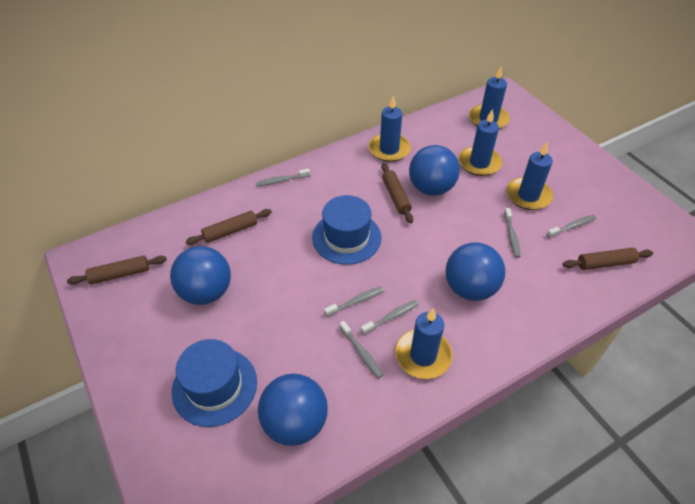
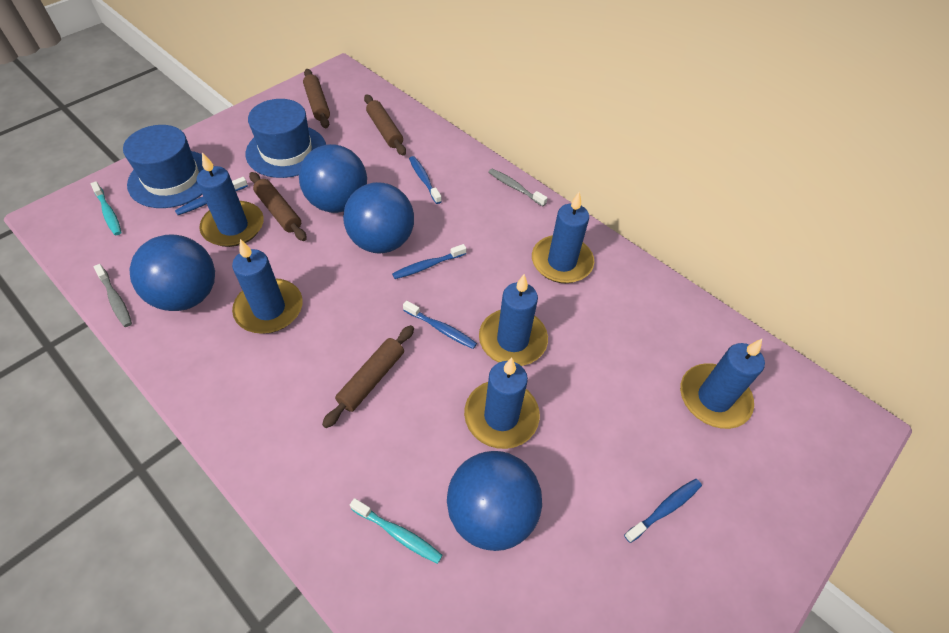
blue candle: 5 -> 6
blue toothbrush: 0 -> 5
grey toothbrush: 6 -> 2
turquoise toothbrush: 0 -> 2

